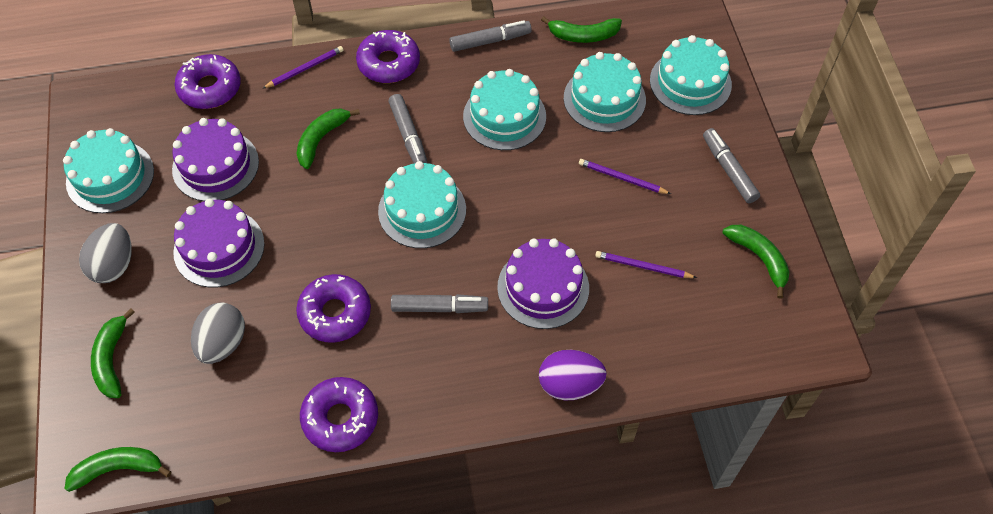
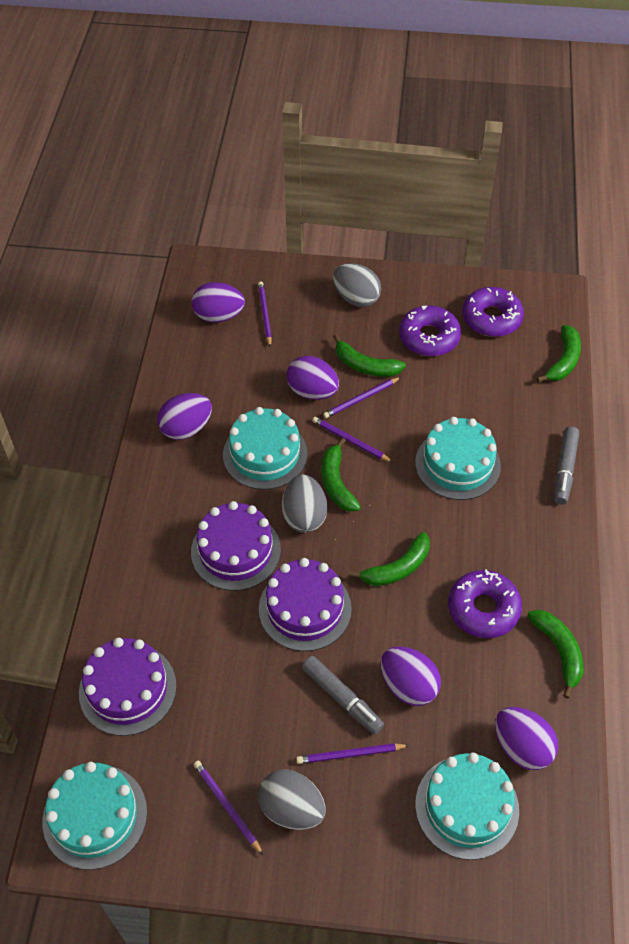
grey egg: 2 -> 3
grey marker: 4 -> 2
purple donut: 4 -> 3
purple egg: 1 -> 5
purple pencil: 3 -> 5
turquoise cake: 5 -> 4

